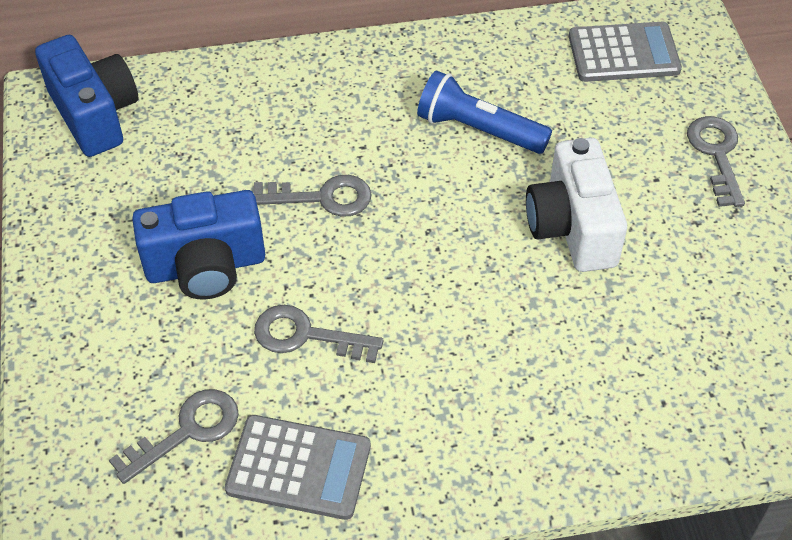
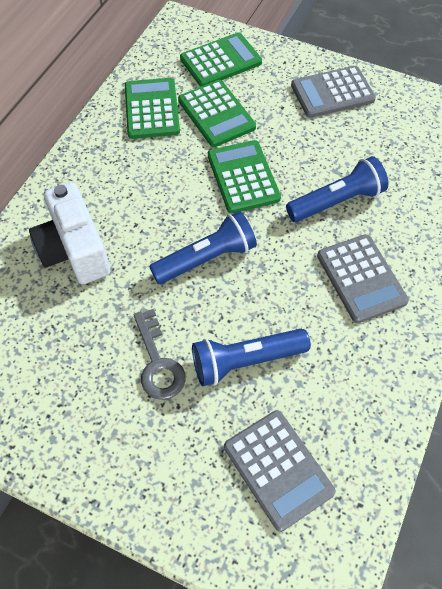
blue camera: 2 -> 0
blue flashlight: 1 -> 3
green calculator: 0 -> 4
grey calculator: 2 -> 3
grey key: 4 -> 1

